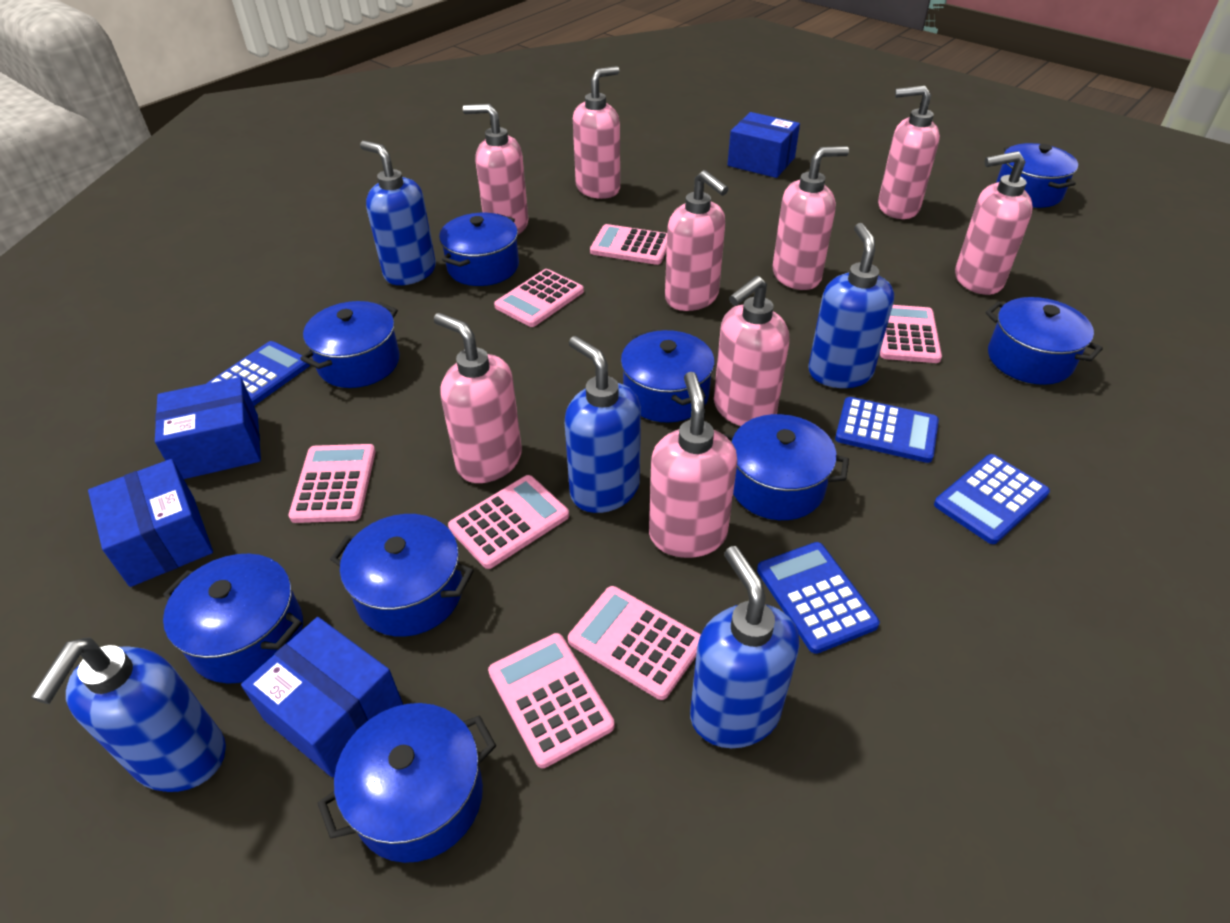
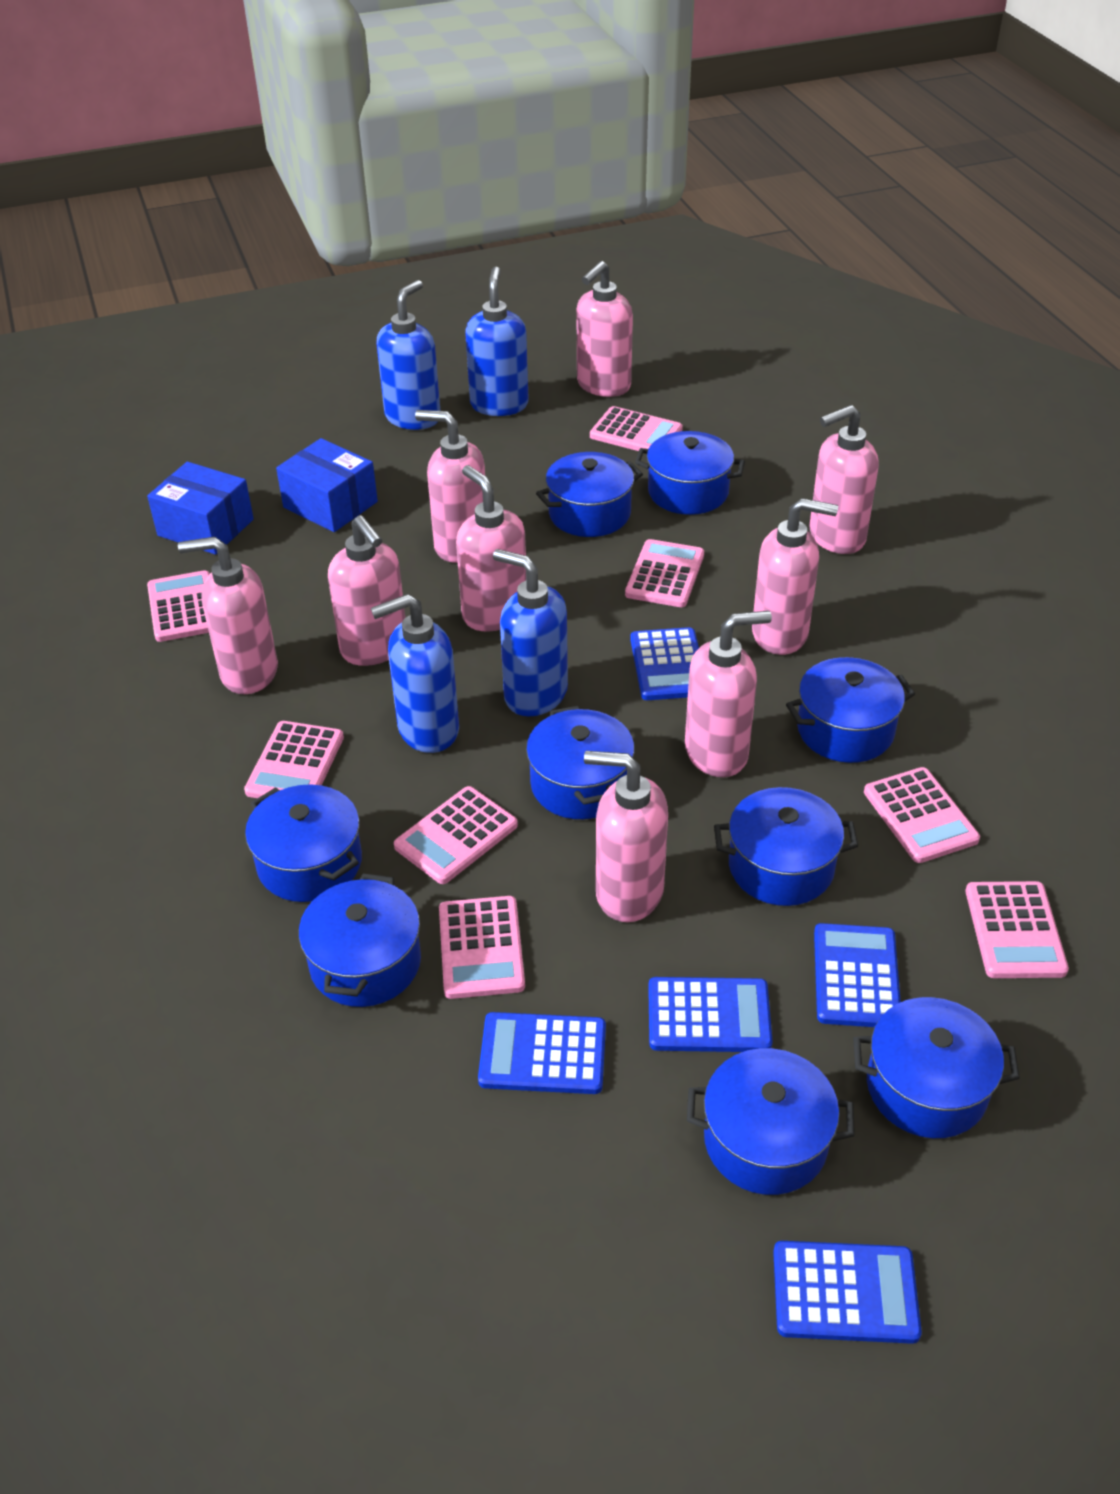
blue box: 4 -> 2
blue calculator: 4 -> 5
blue soap dispenser: 5 -> 4
pink calculator: 7 -> 8

